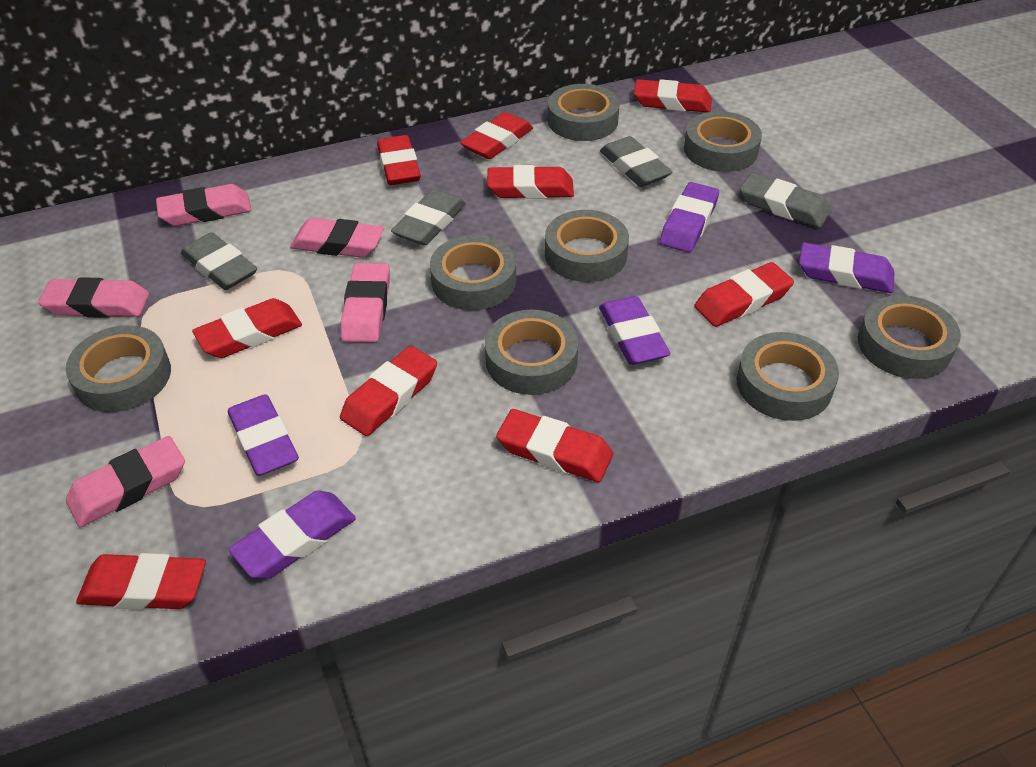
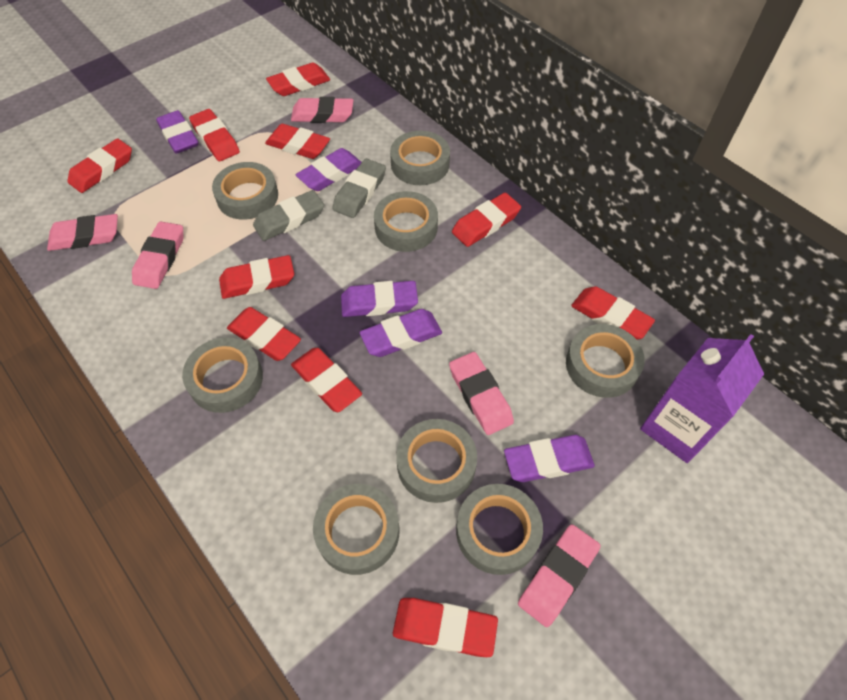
grey eraser: 4 -> 2
purple carton: 0 -> 1
red eraser: 9 -> 10

